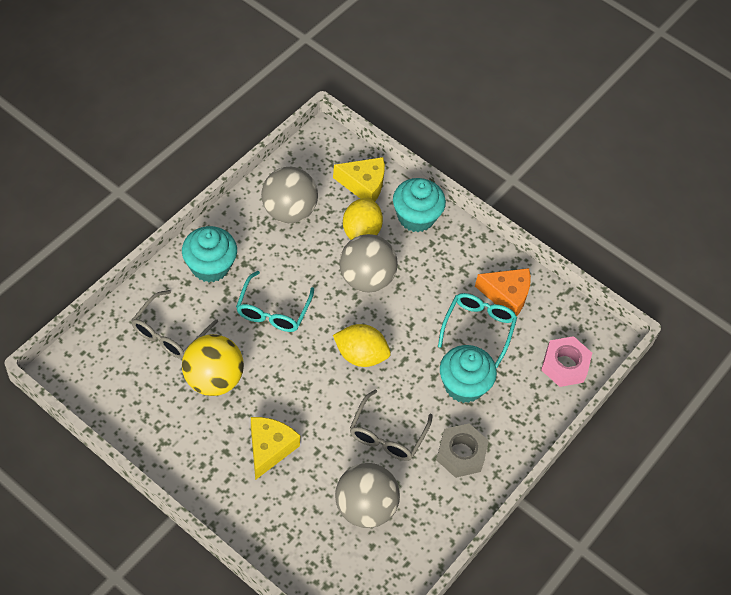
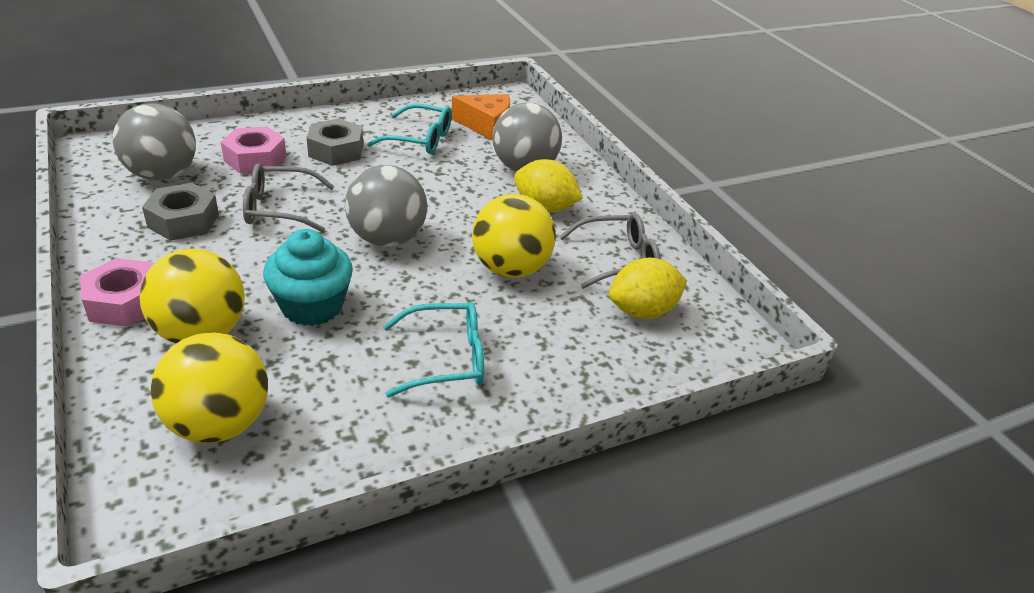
grey nut: 1 -> 2
pink nut: 1 -> 2
turquoise cupcake: 3 -> 1
yellow ball: 1 -> 3
yellow cheese: 2 -> 0

